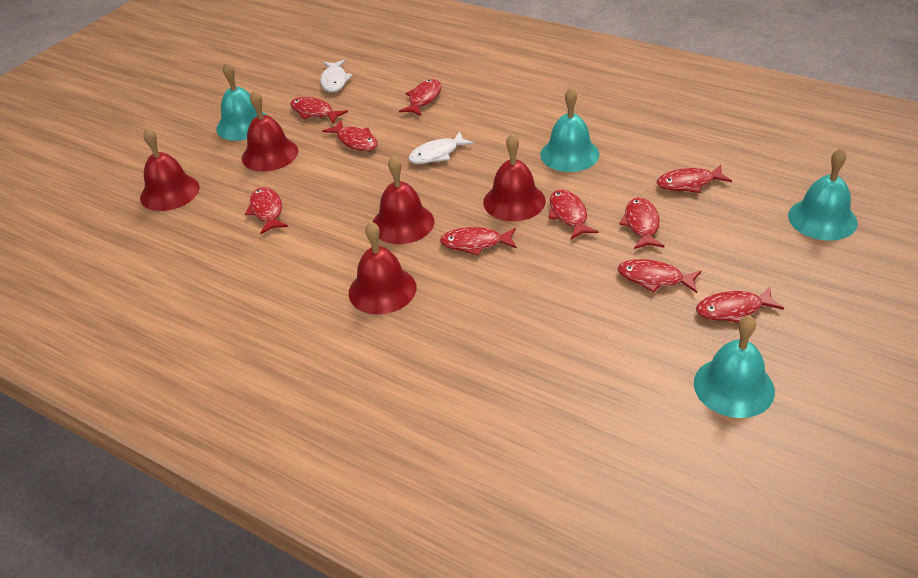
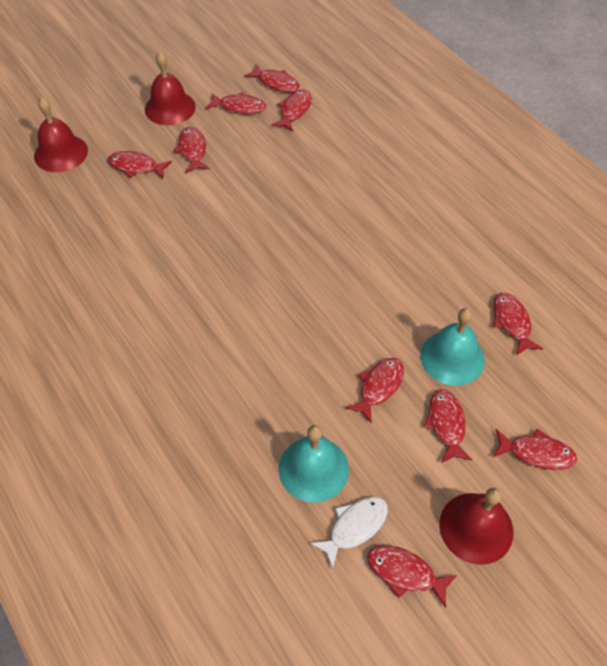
red bell: 5 -> 3
turquoise bell: 4 -> 2
white fish: 2 -> 1

